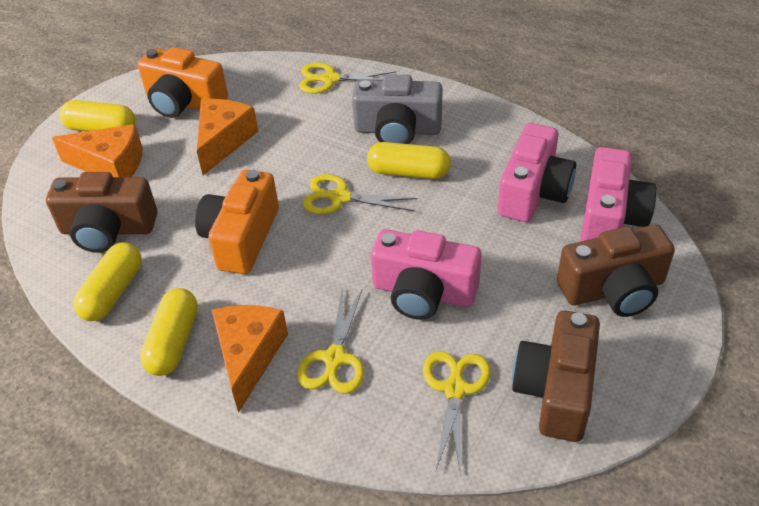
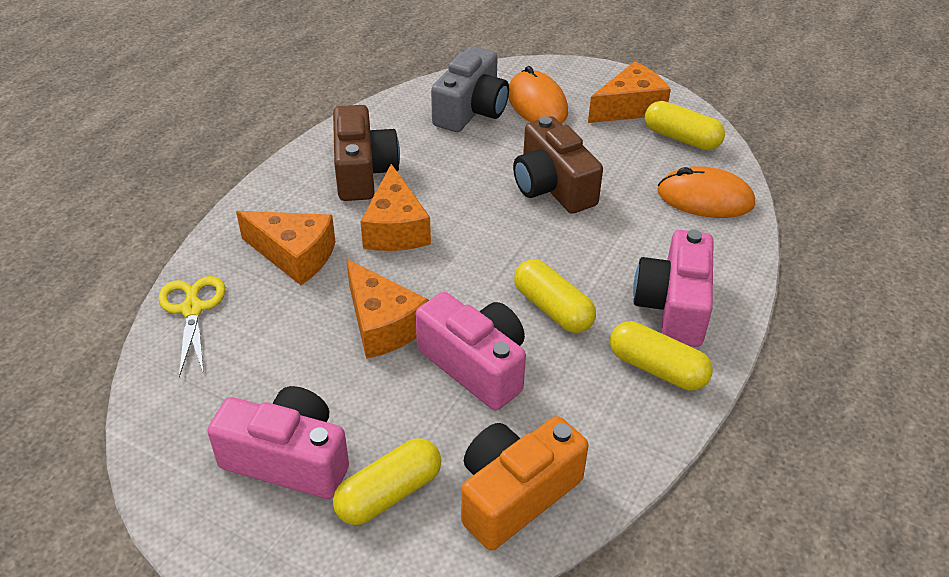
brown camera: 3 -> 2
orange camera: 2 -> 1
orange cheese: 3 -> 4
orange mouse: 0 -> 2
yellow scissors: 4 -> 1

